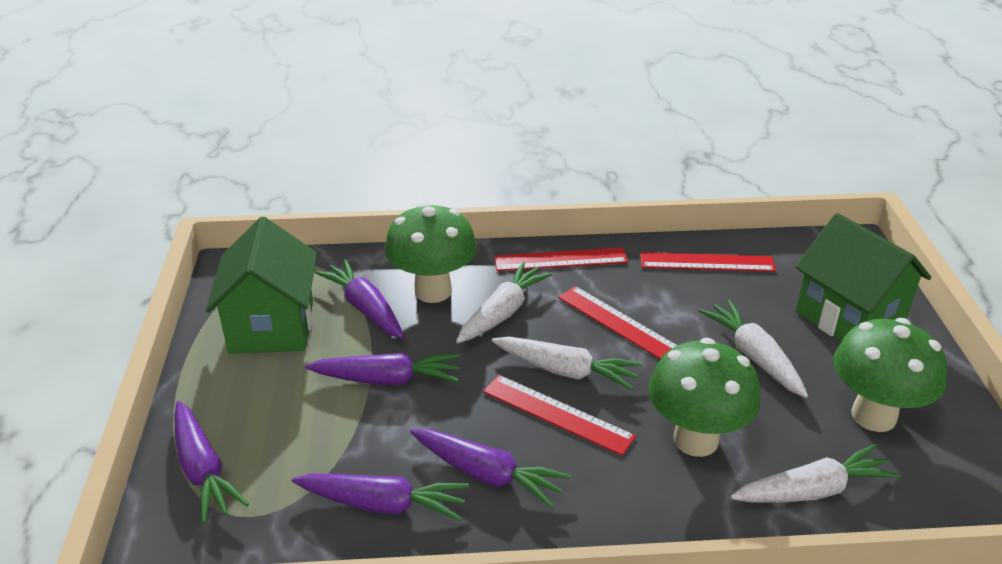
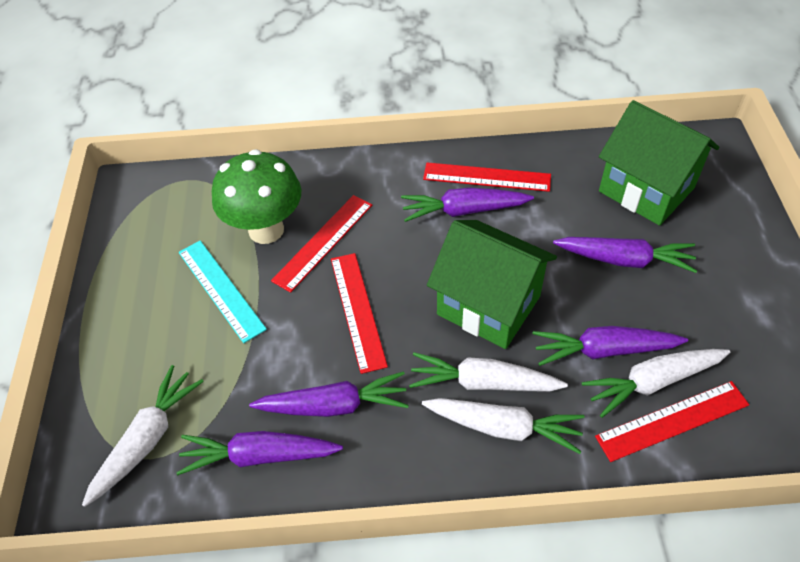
green mushroom: 3 -> 1
turquoise ruler: 0 -> 1

